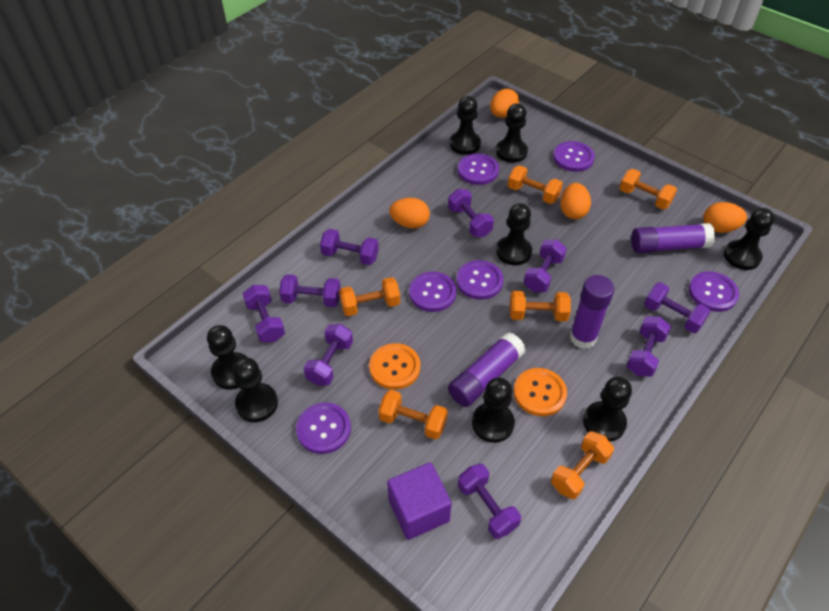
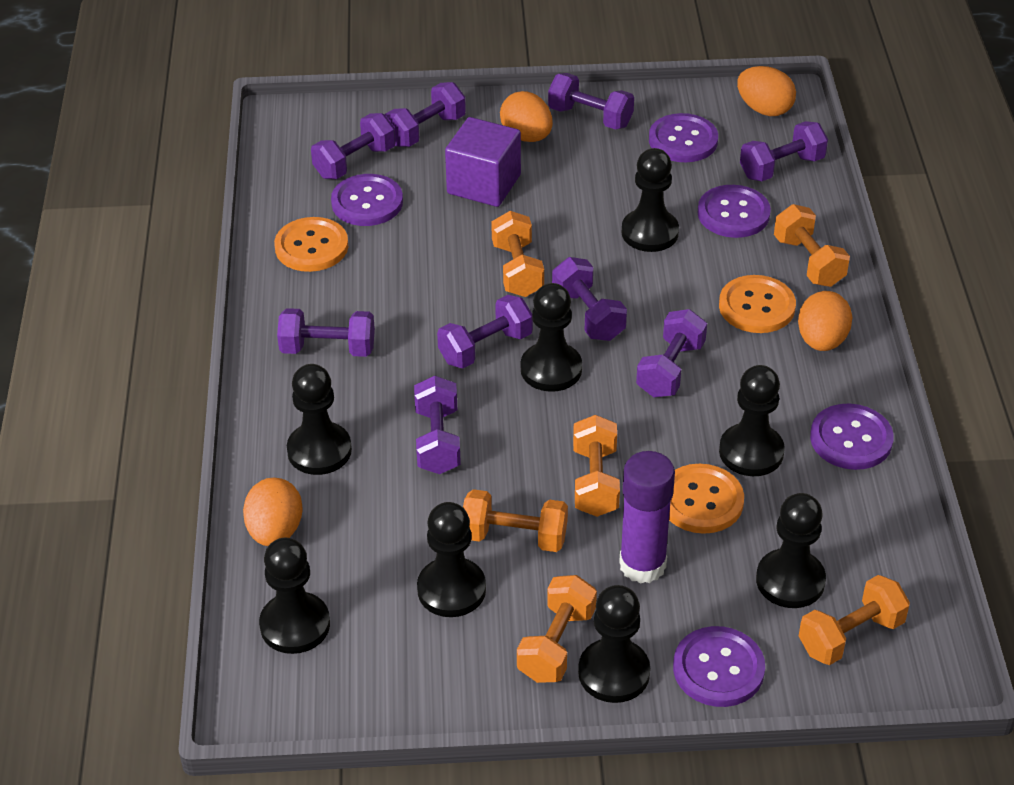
orange button: 2 -> 3
purple button: 6 -> 5
purple glue stick: 3 -> 1

